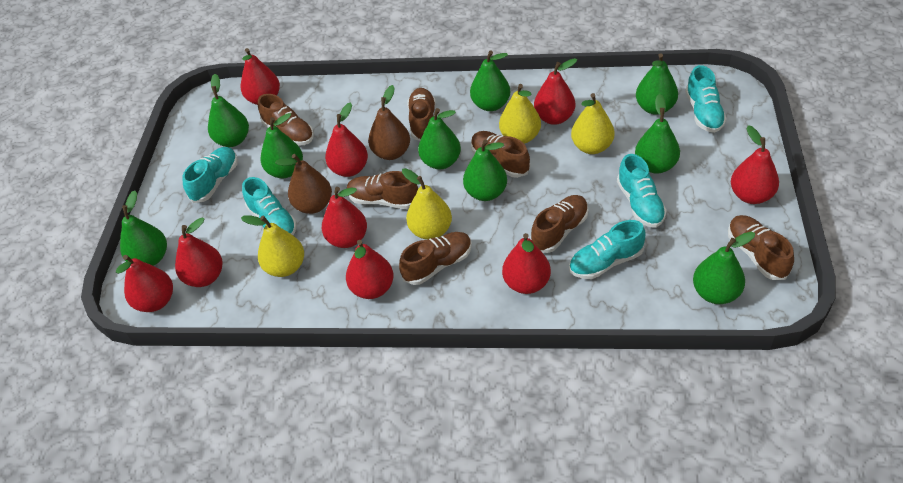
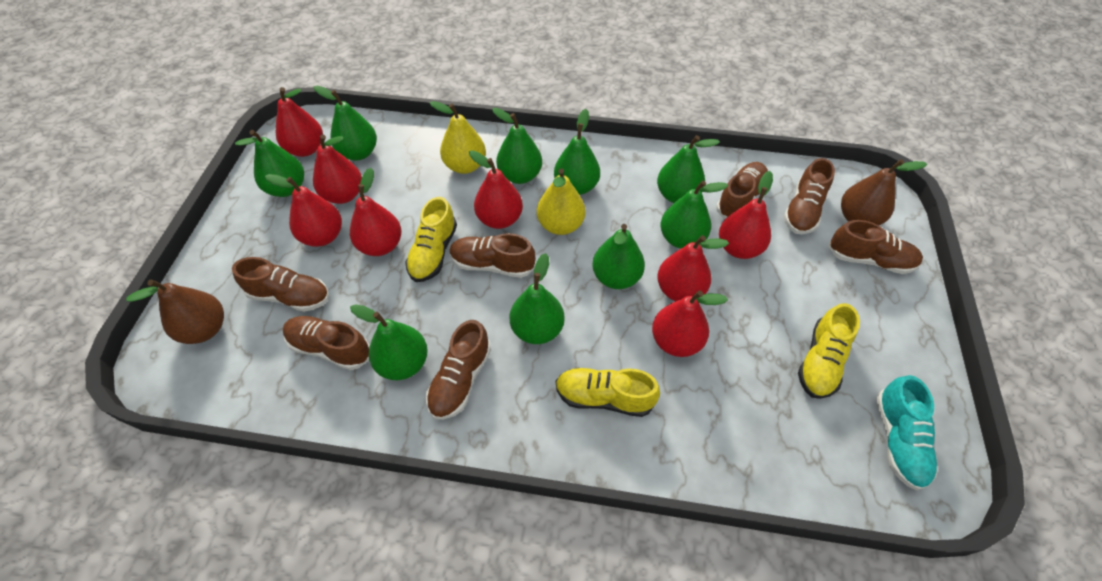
red pear: 9 -> 8
turquoise shoe: 5 -> 1
yellow pear: 4 -> 2
yellow shoe: 0 -> 3

